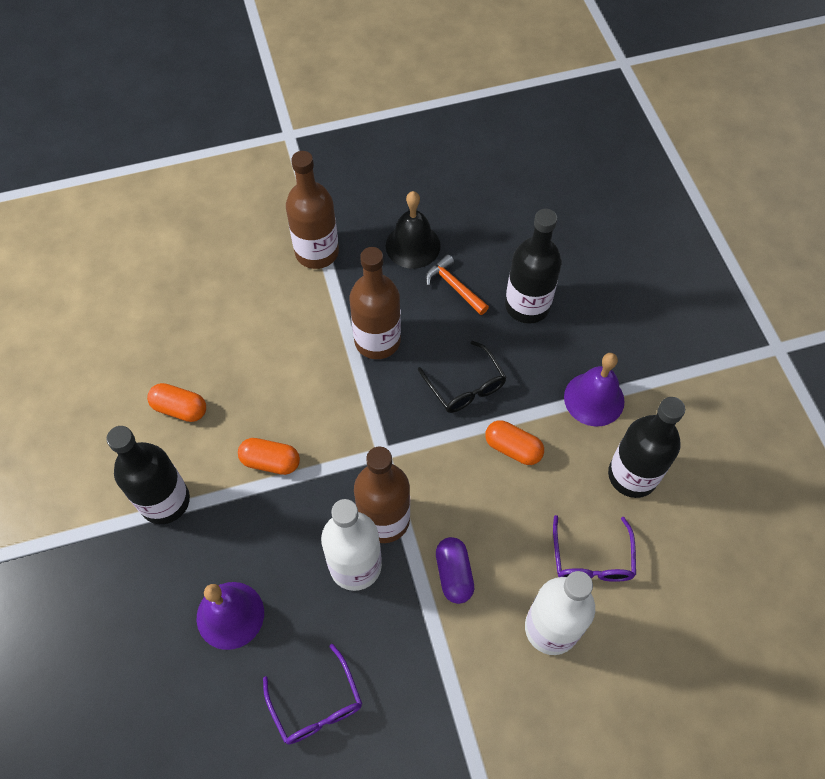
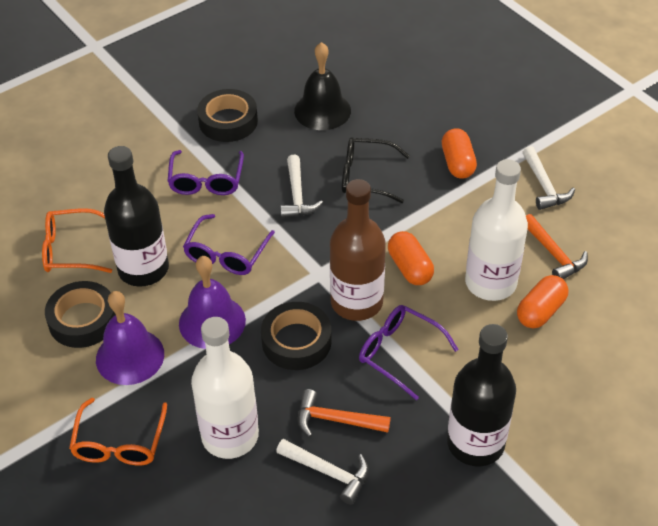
black bottle: 3 -> 2
black tape: 0 -> 3
brown bottle: 3 -> 1
orange glasses: 0 -> 2
orange hammer: 1 -> 2
purple capsule: 1 -> 0
purple glasses: 2 -> 3
white hammer: 0 -> 3

